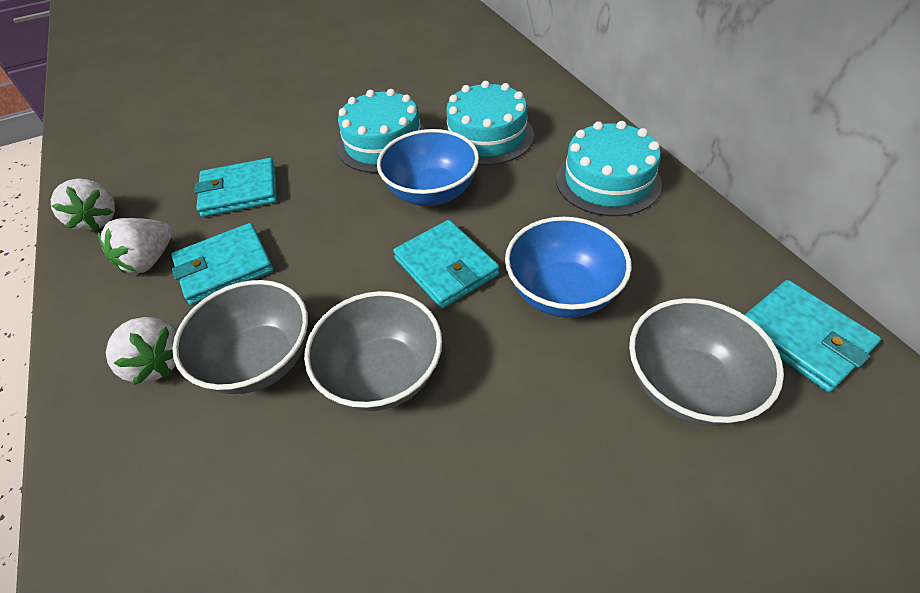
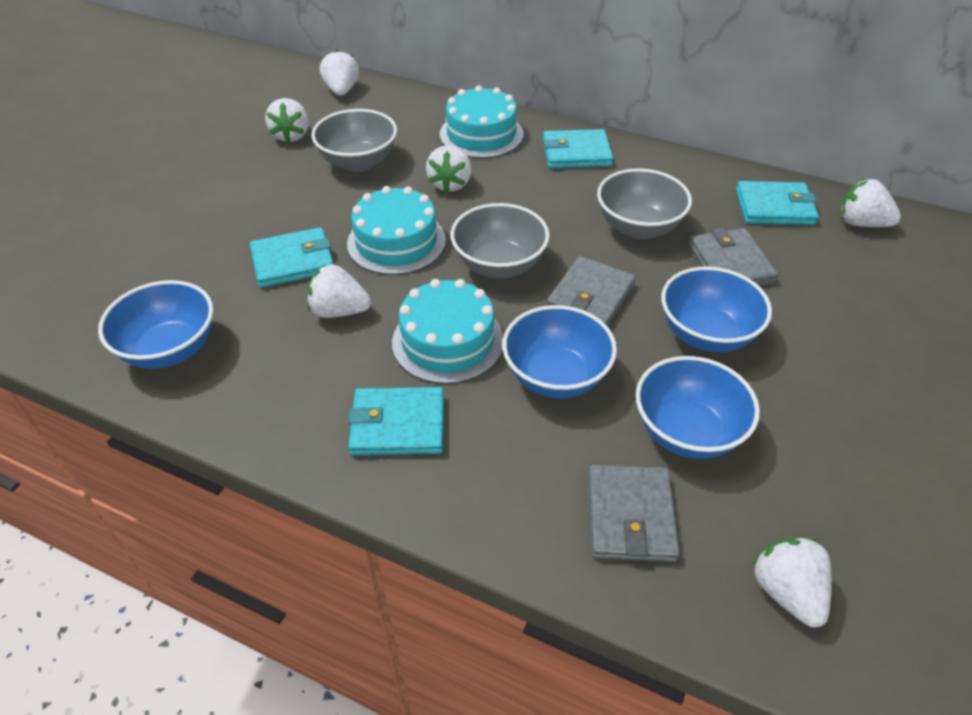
blue bowl: 2 -> 4
grey wallet: 0 -> 3
white strawberry: 3 -> 6

